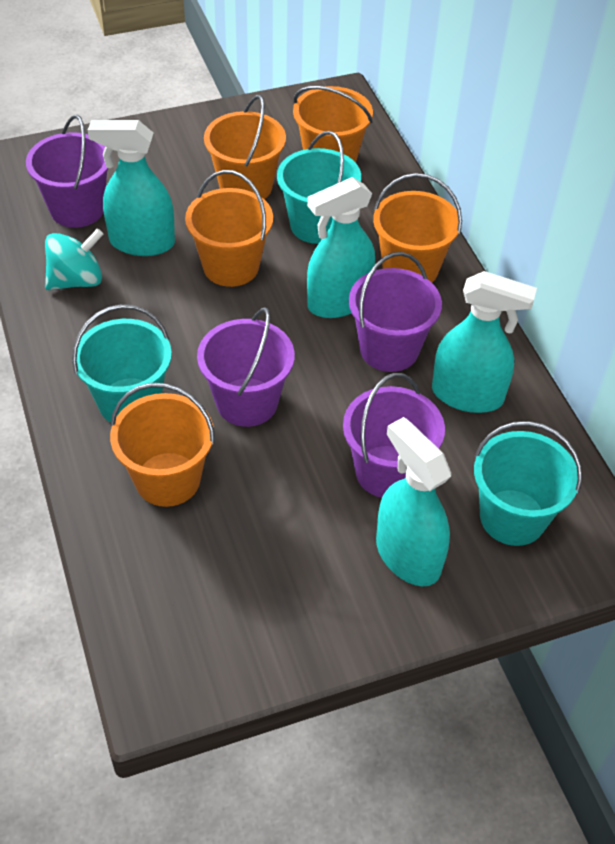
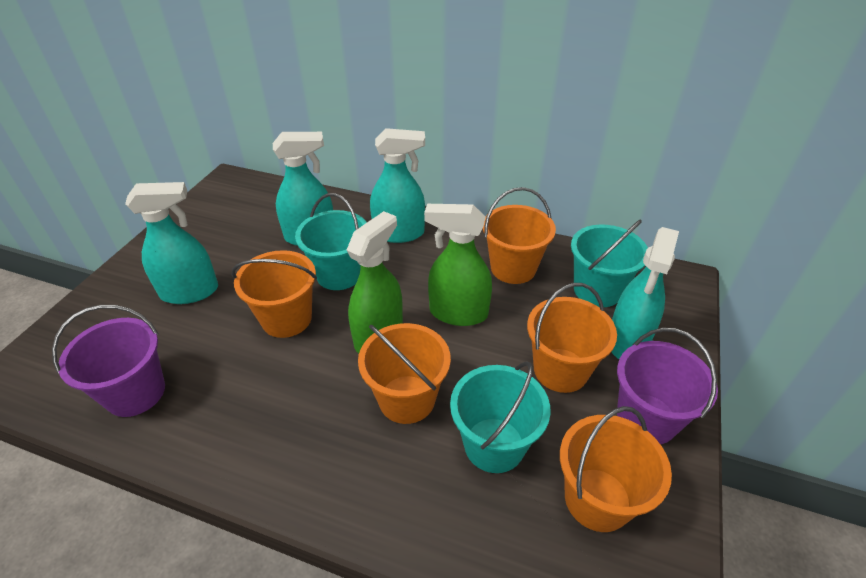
green spray bottle: 0 -> 2
purple bucket: 4 -> 2
turquoise spinning top: 1 -> 0

